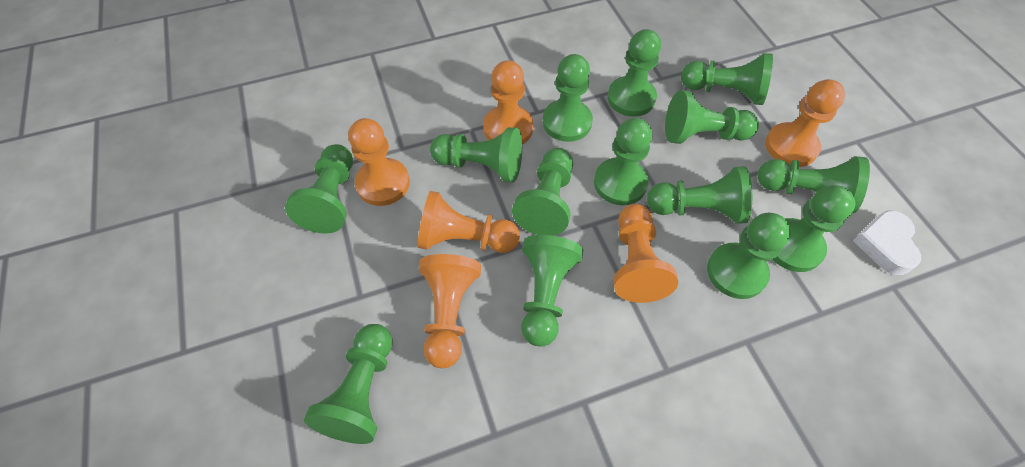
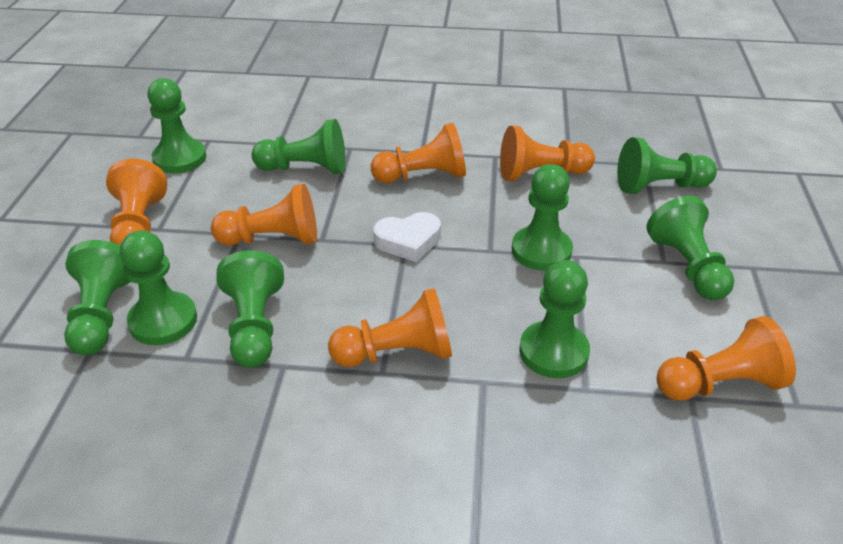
green pawn: 14 -> 9

